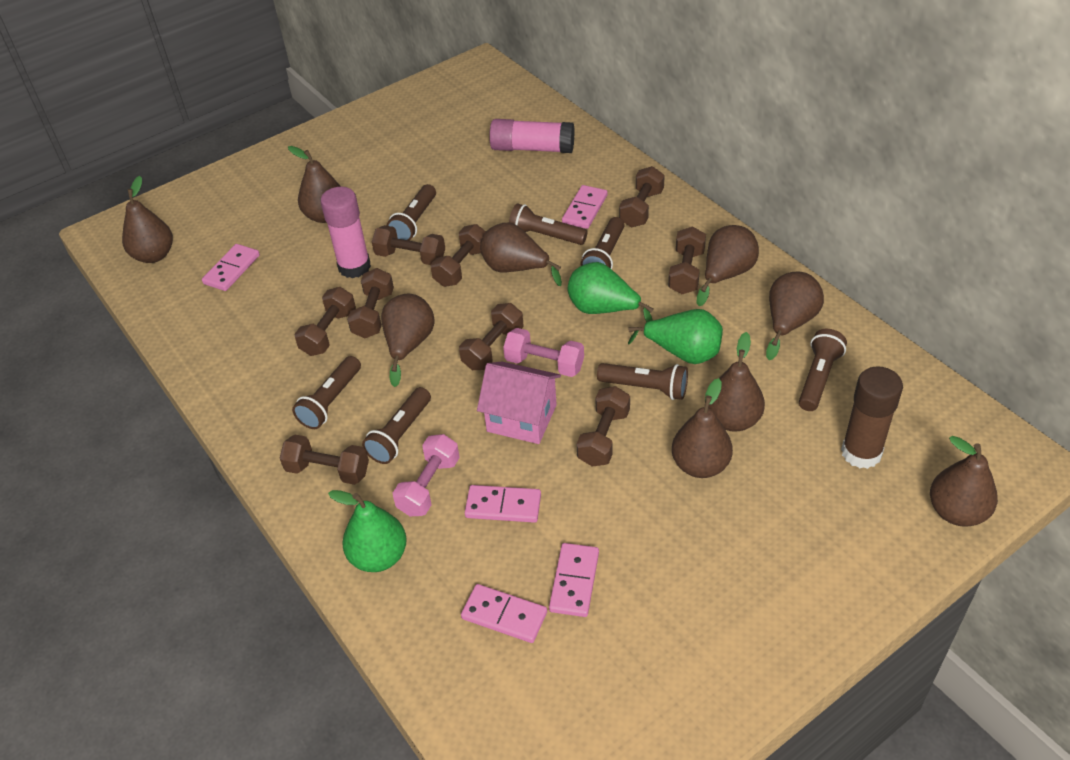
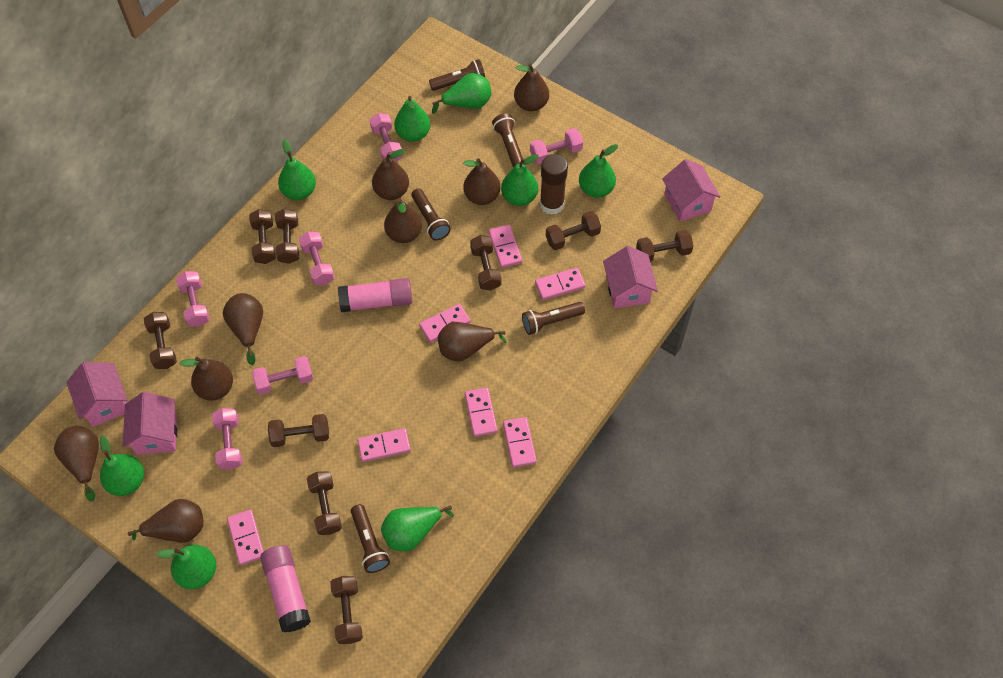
brown flashlight: 7 -> 5
green pear: 3 -> 8
pink domino: 5 -> 7
pink dumbbell: 2 -> 6
pink house: 1 -> 4

